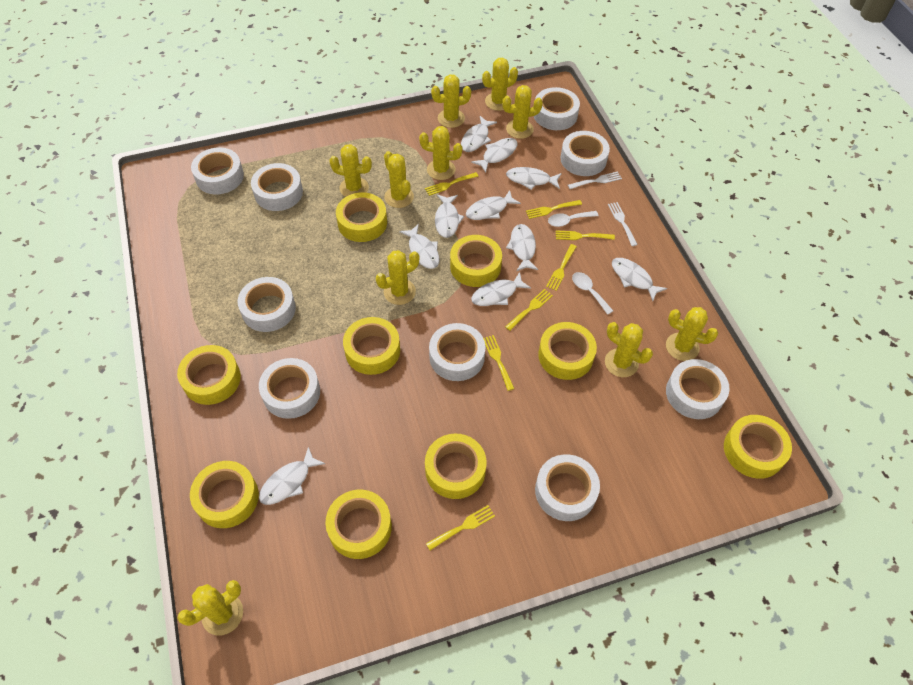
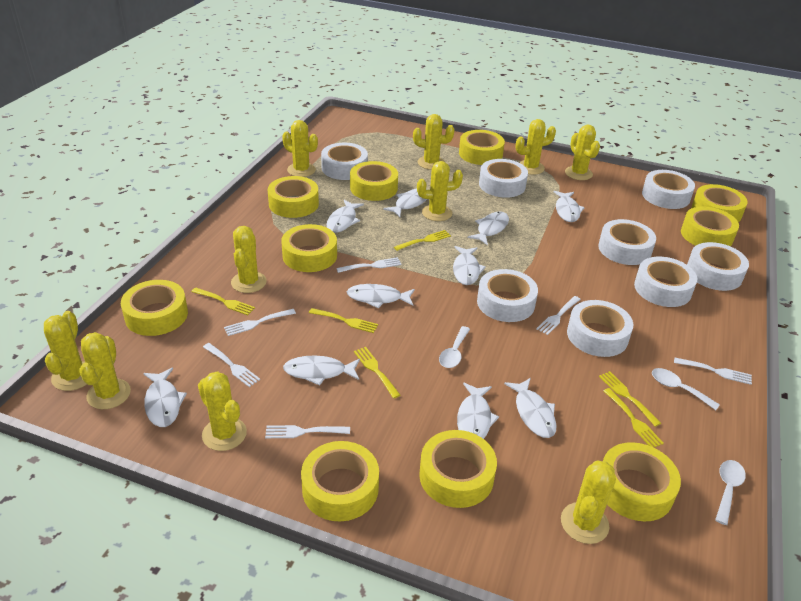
white fork: 2 -> 6
white spoon: 2 -> 3
white tape: 9 -> 8
yellow fork: 7 -> 6
yellow tape: 9 -> 10

